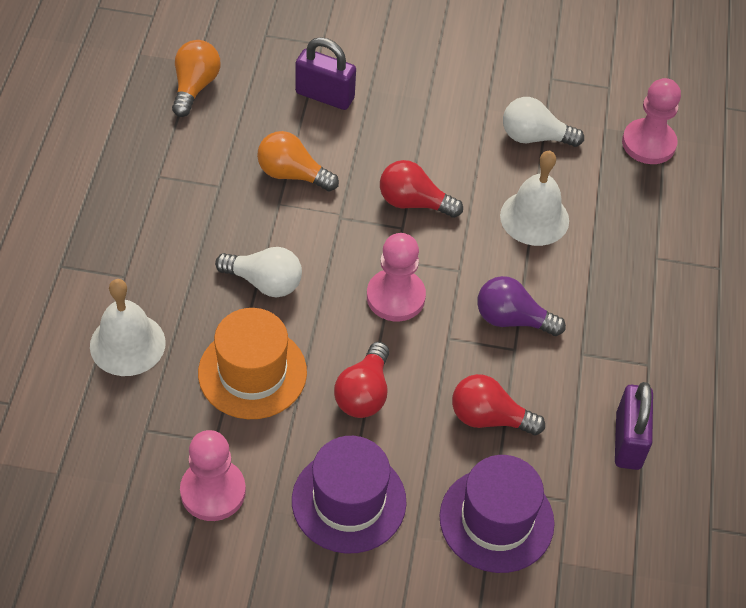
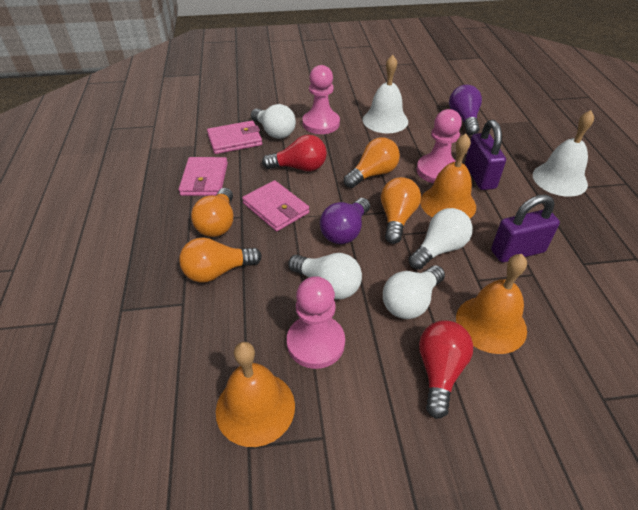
orange bell: 0 -> 3
orange hat: 1 -> 0
orange light bulb: 2 -> 4
pink wallet: 0 -> 3
purple hat: 2 -> 0
purple light bulb: 1 -> 2
red light bulb: 3 -> 2
white light bulb: 2 -> 4

